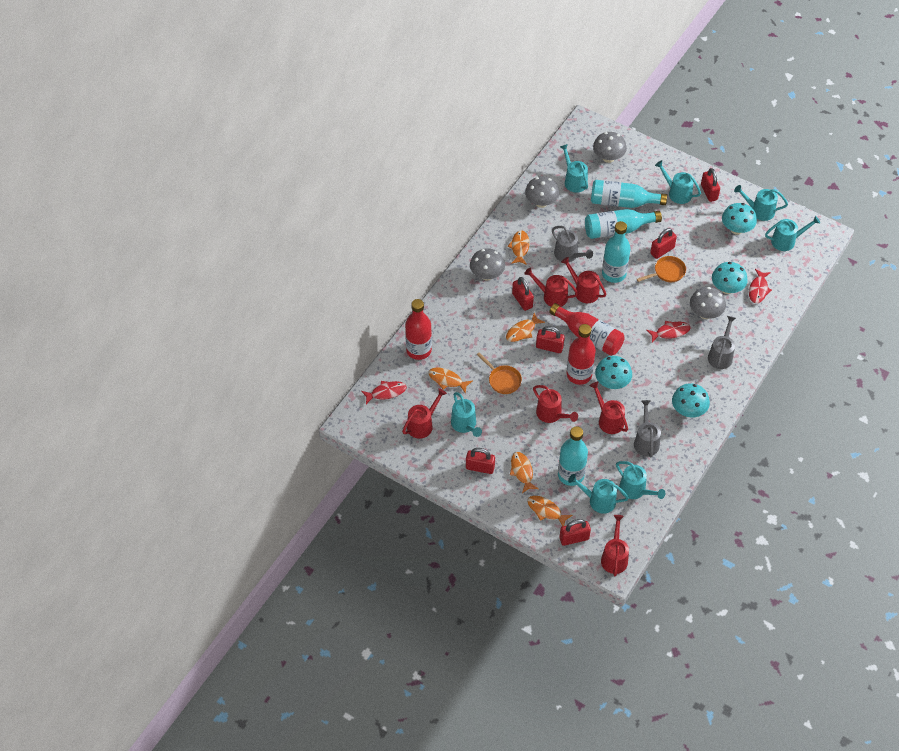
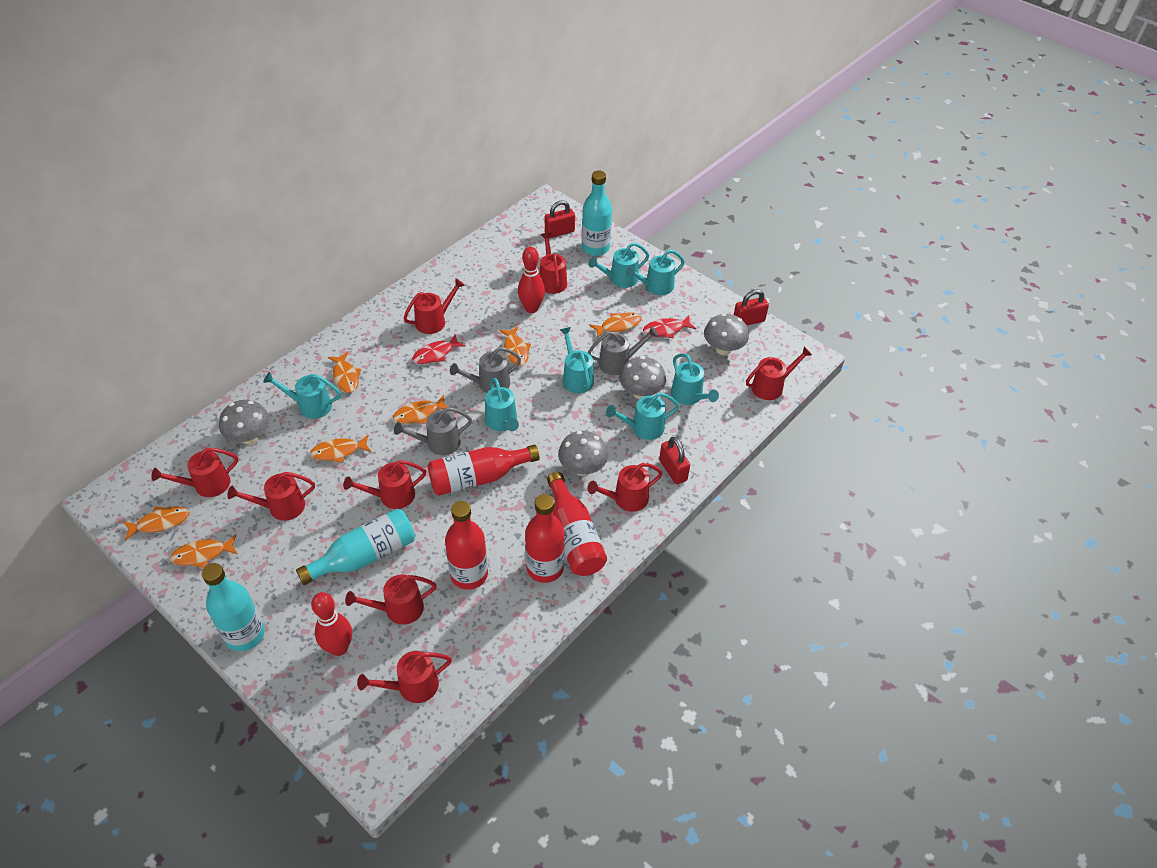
orange fish: 5 -> 7
orange pan: 2 -> 0
red bottle: 3 -> 4
red bowling pin: 0 -> 2
red fish: 3 -> 2
red padlock: 6 -> 3
red watering can: 6 -> 9
turquoise bottle: 4 -> 3
turquoise mushroom: 4 -> 0

